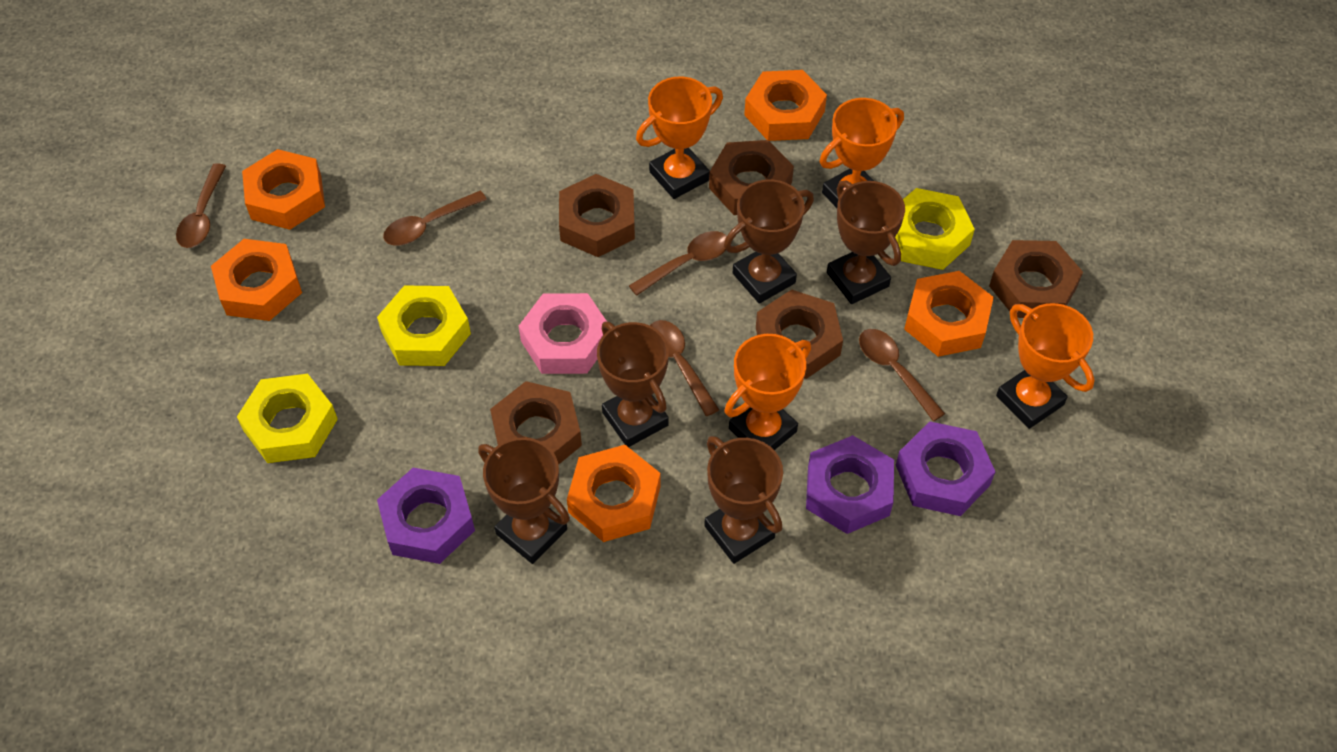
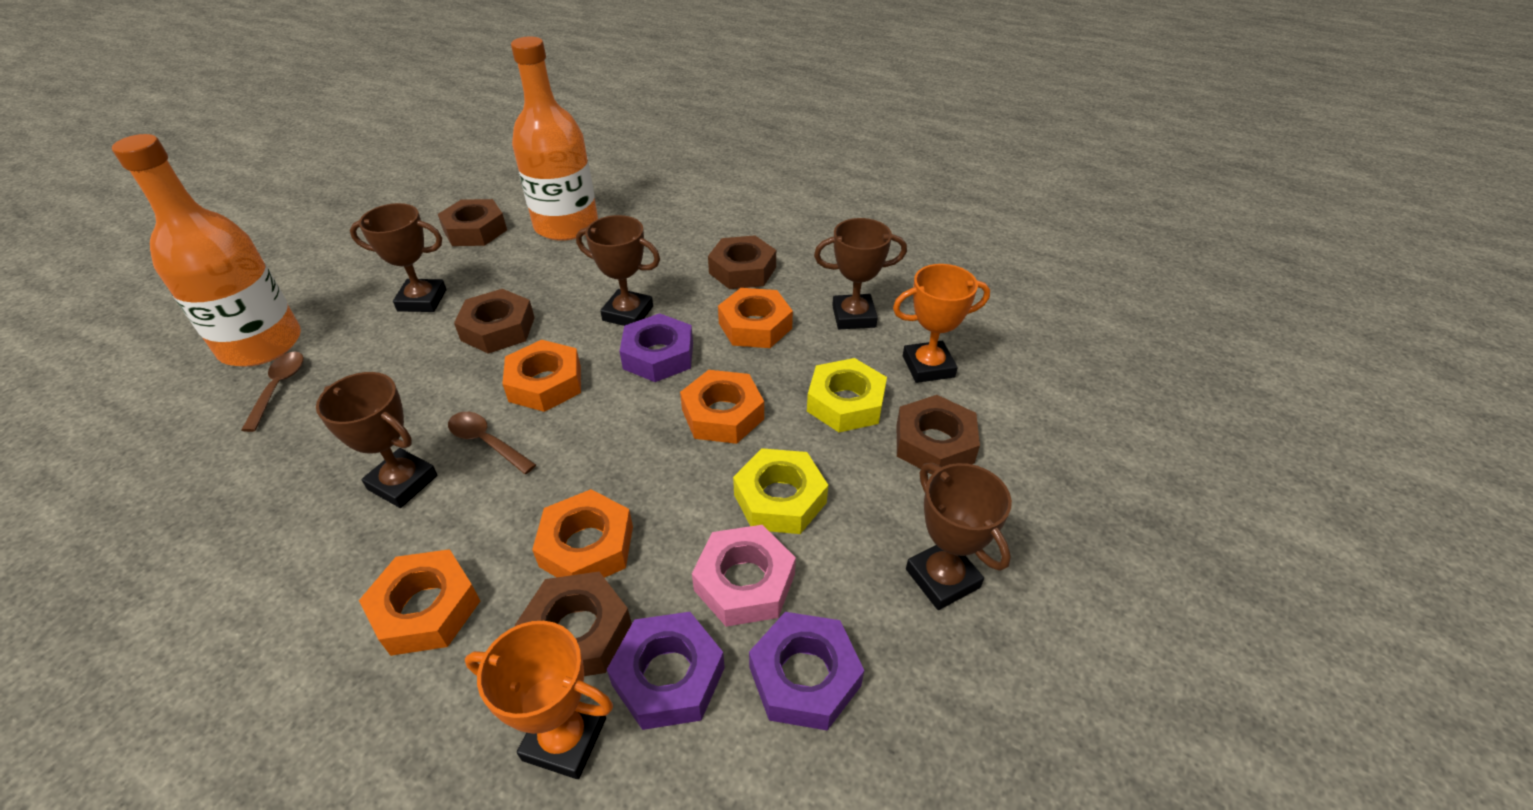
brown spoon: 5 -> 2
orange bottle: 0 -> 2
orange trophy: 4 -> 2
yellow nut: 3 -> 2

